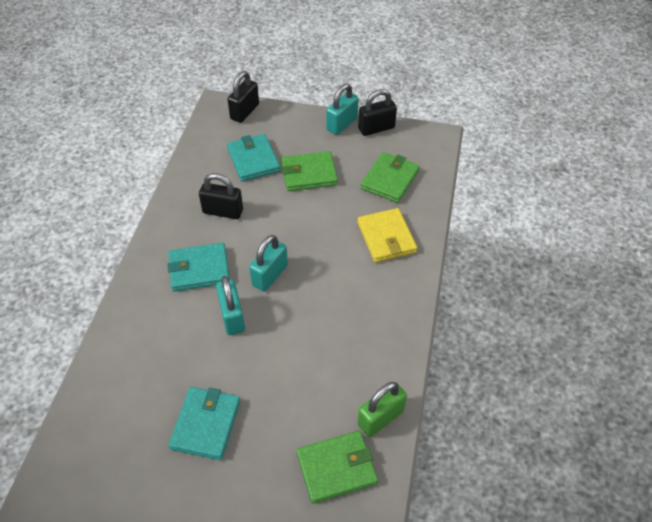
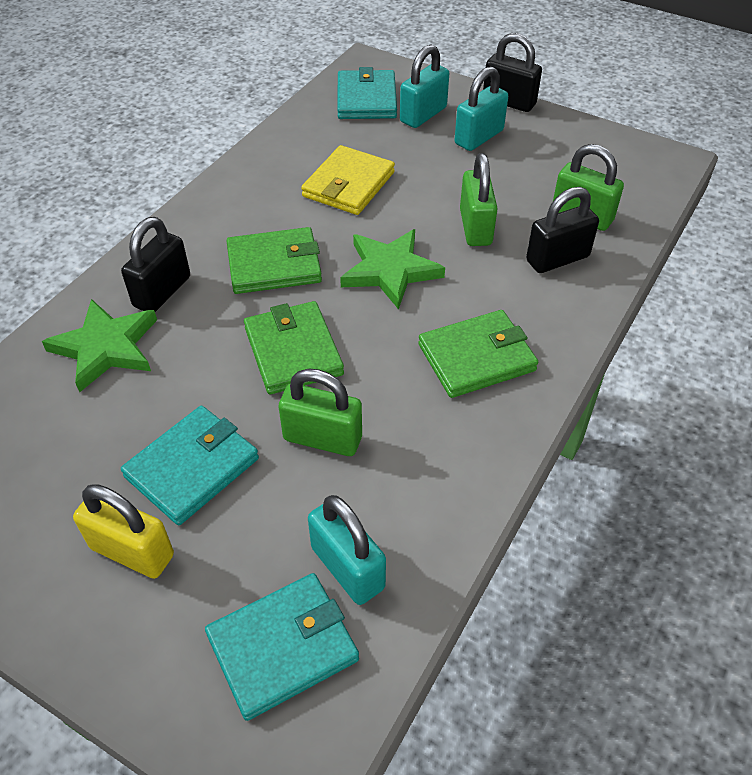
green padlock: 1 -> 3
green star: 0 -> 2
yellow padlock: 0 -> 1

